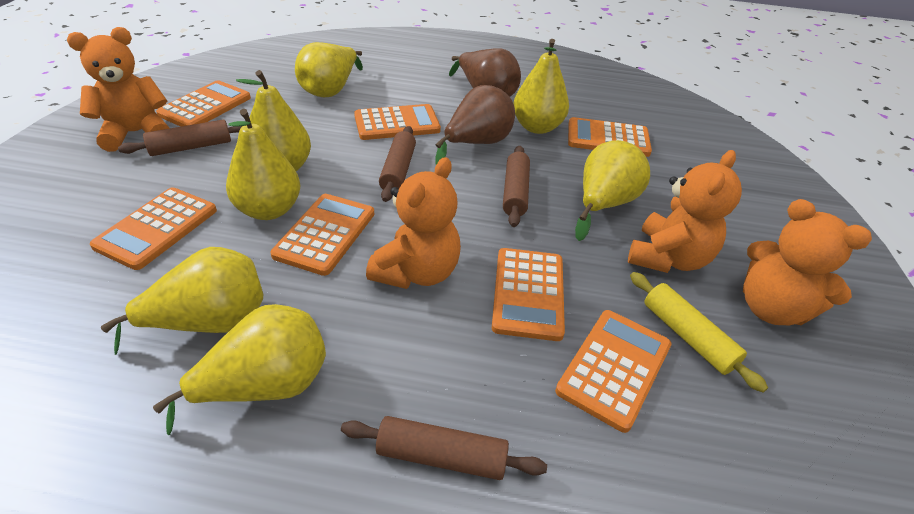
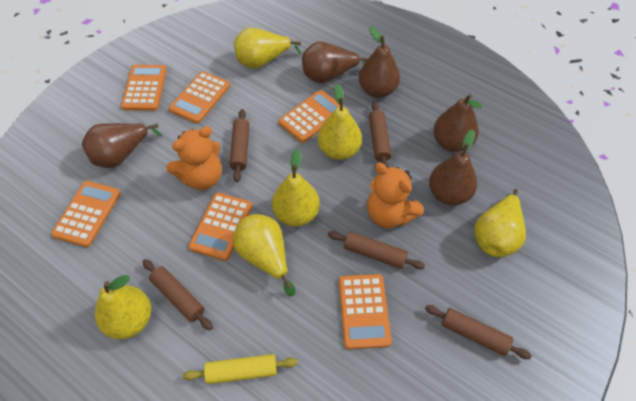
brown pear: 2 -> 5
brown rolling pin: 4 -> 5
orange calculator: 7 -> 6
orange teddy bear: 4 -> 2
yellow pear: 7 -> 6

